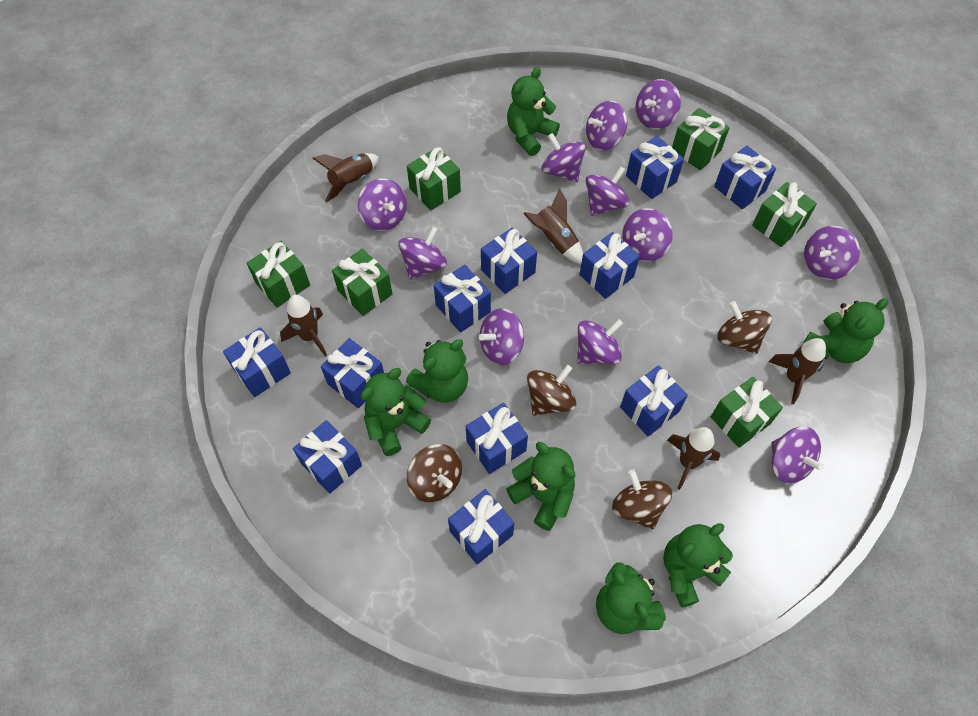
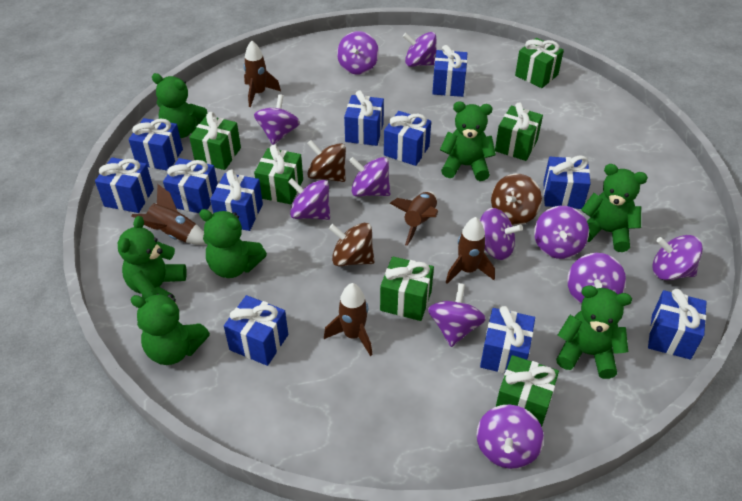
brown spinning top: 4 -> 3

